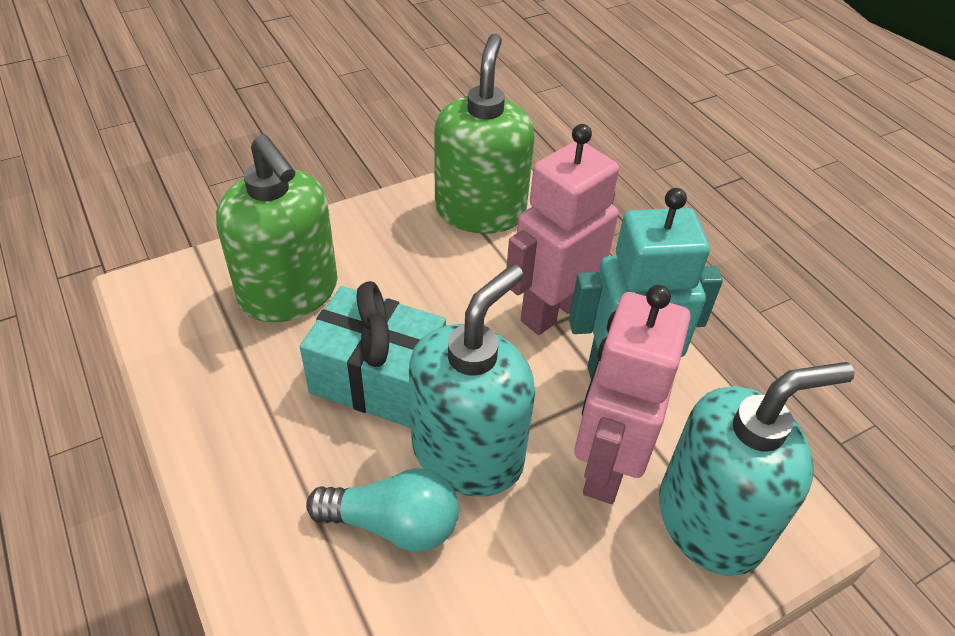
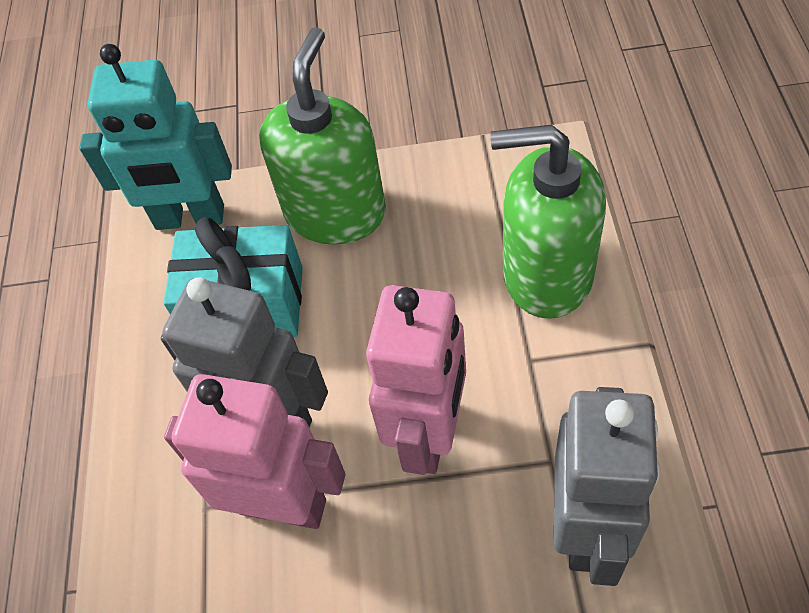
grey robot: 0 -> 2
turquoise light bulb: 1 -> 0
turquoise soap dispenser: 2 -> 0

